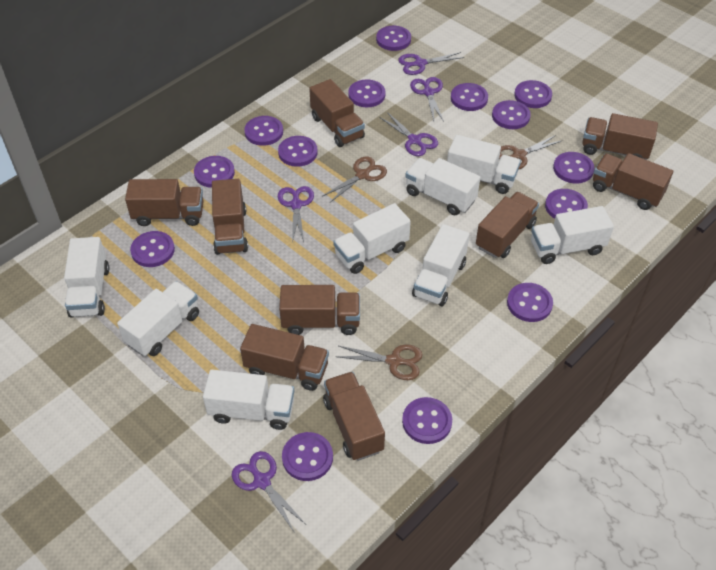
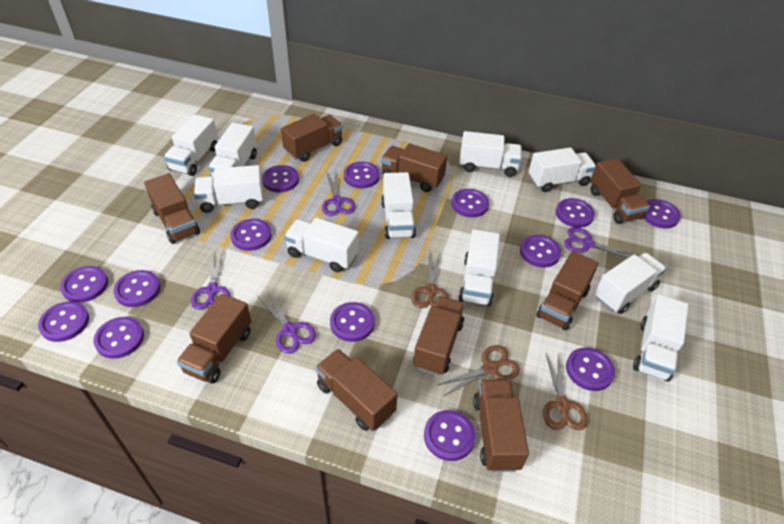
purple scissors: 5 -> 4
white truck: 8 -> 10

